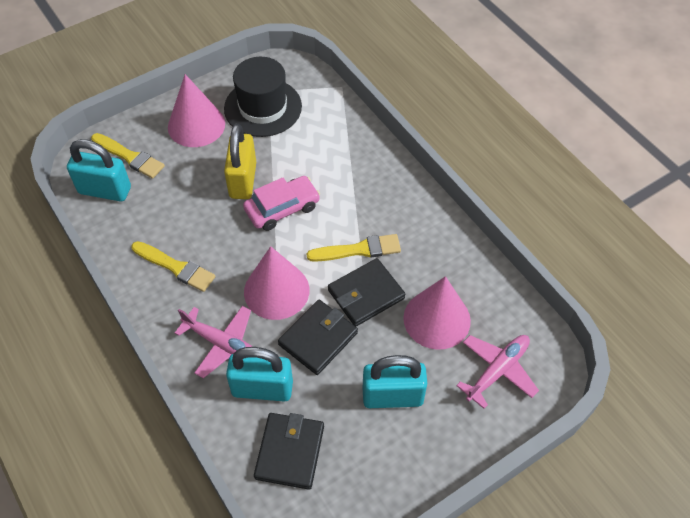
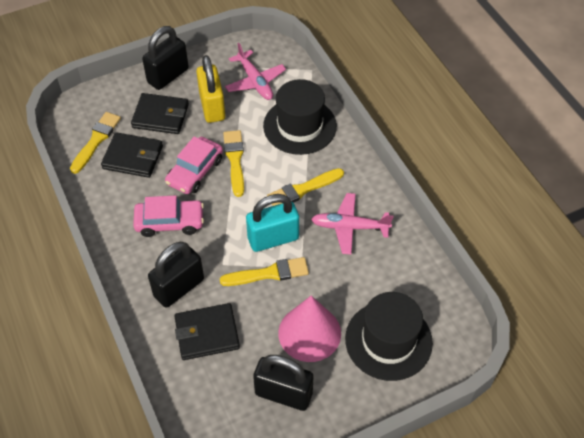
black hat: 1 -> 2
black padlock: 0 -> 3
pink car: 1 -> 2
pink cone: 3 -> 1
turquoise padlock: 3 -> 1
yellow brush: 3 -> 4

